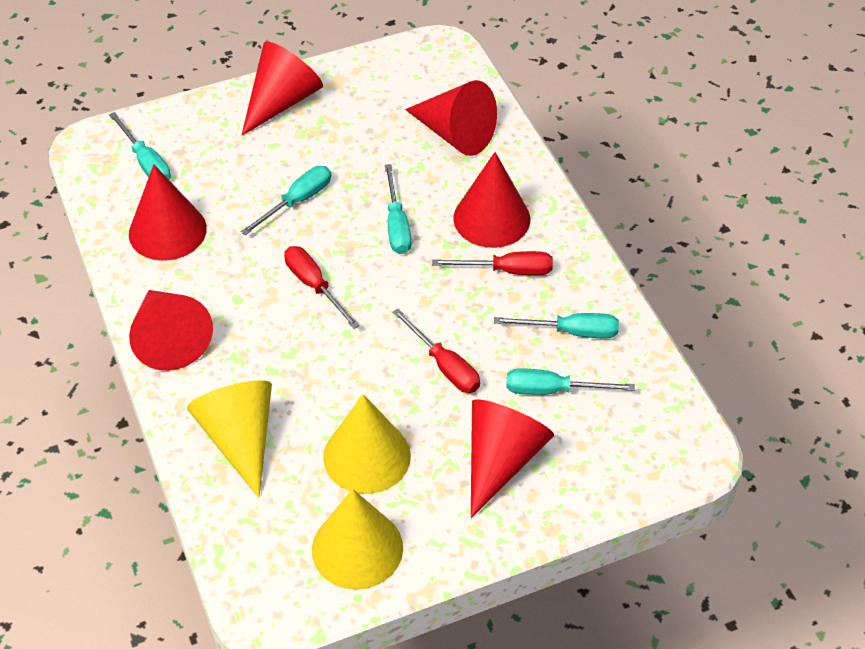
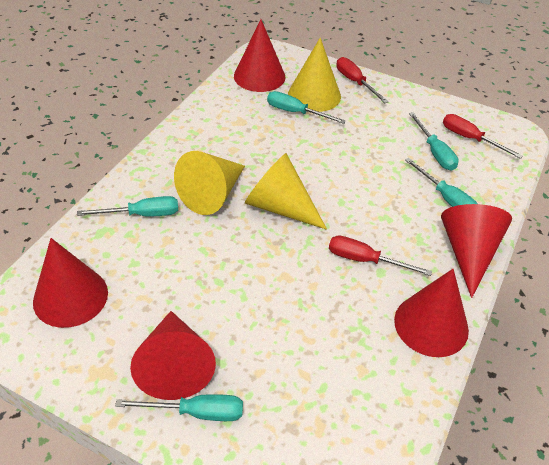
red cone: 6 -> 5

